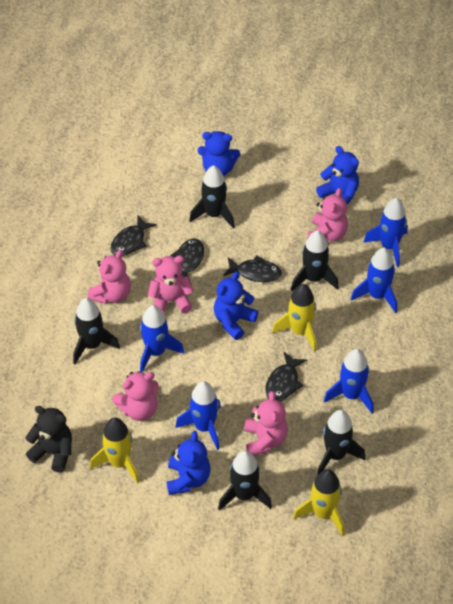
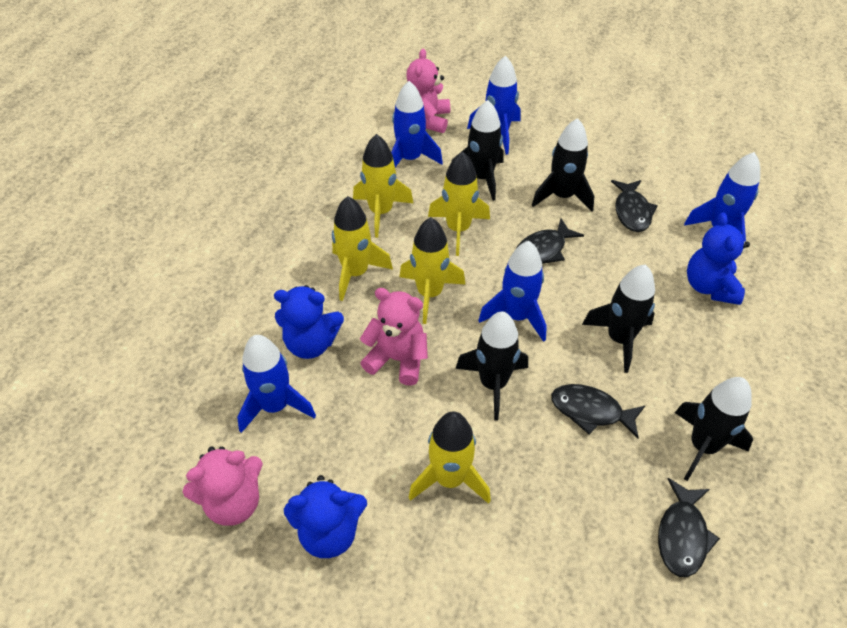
black teddy bear: 1 -> 0
blue teddy bear: 4 -> 3
pink teddy bear: 5 -> 3
yellow rocket: 3 -> 5

